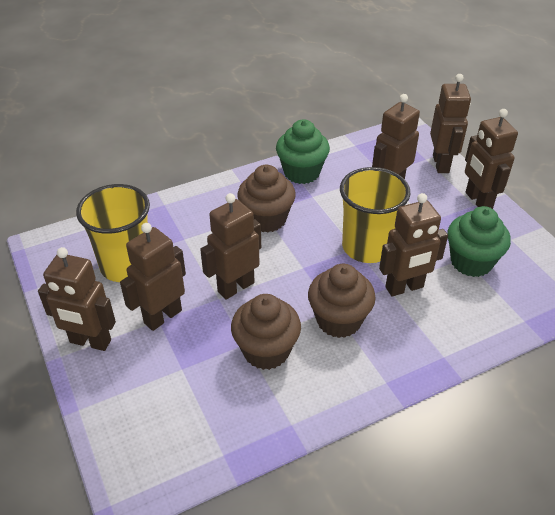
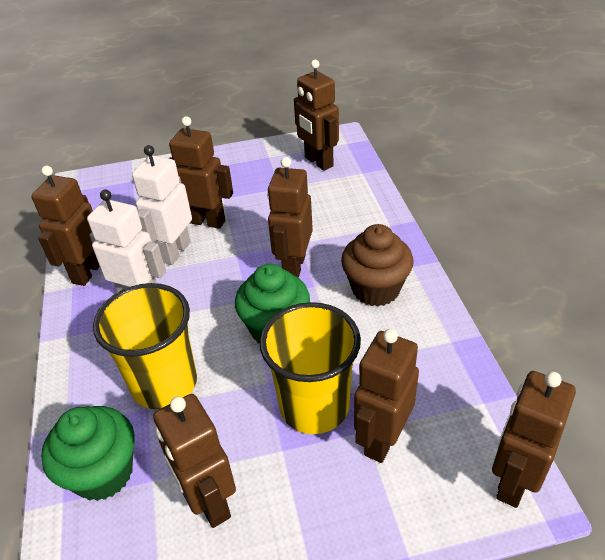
brown cupcake: 3 -> 1
white robot: 0 -> 2

